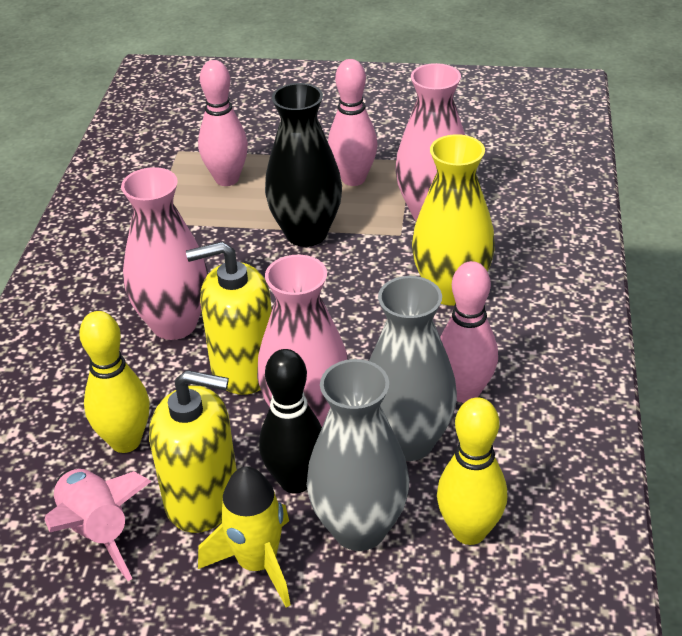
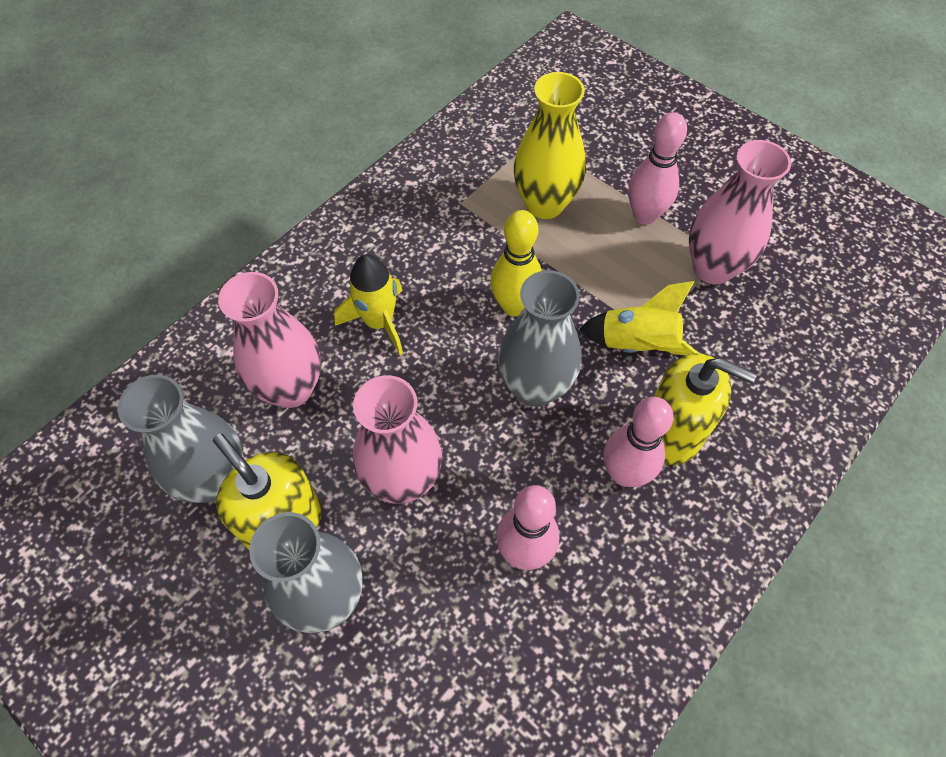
black bowling pin: 1 -> 0
black vase: 1 -> 0
grey vase: 2 -> 3
pink rocket: 1 -> 0
yellow bowling pin: 2 -> 1
yellow rocket: 1 -> 2

